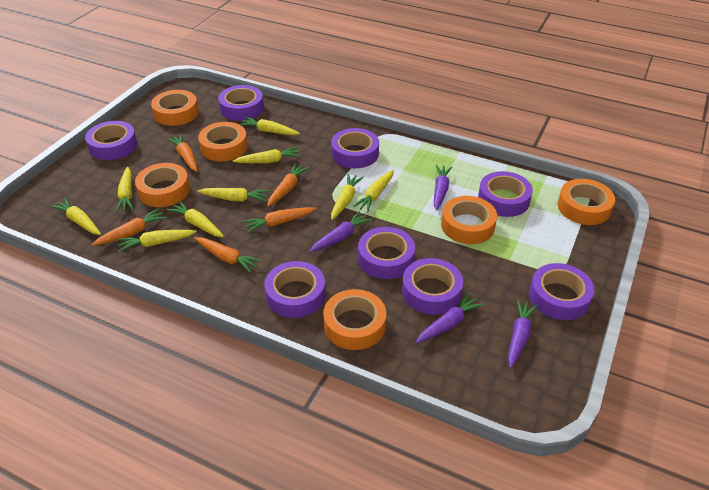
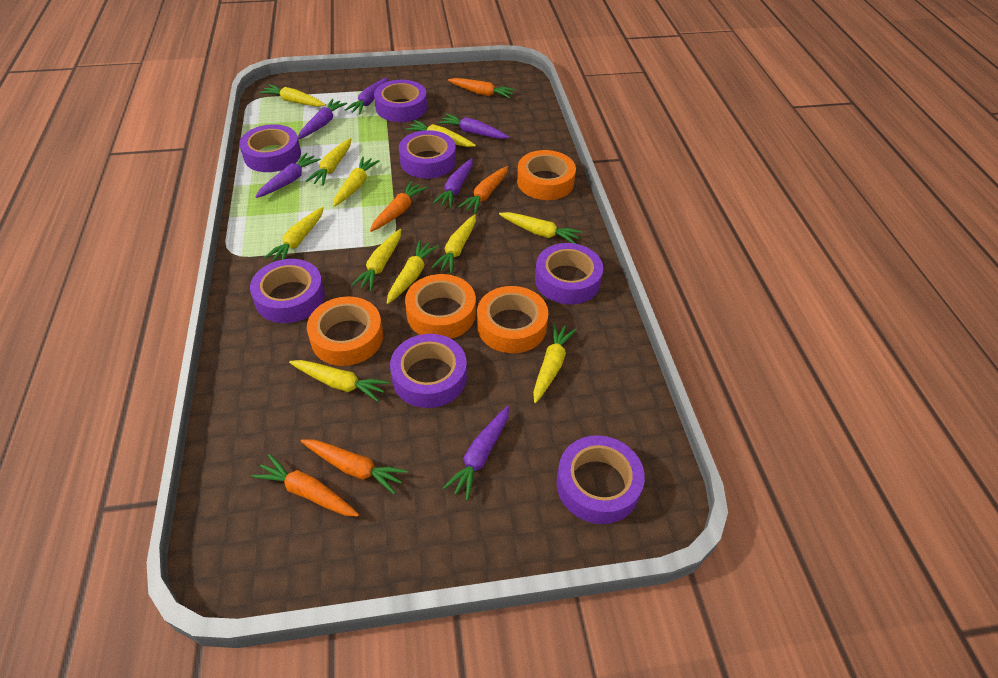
orange tape: 6 -> 4
purple carrot: 4 -> 6
purple tape: 8 -> 7
yellow carrot: 9 -> 11

